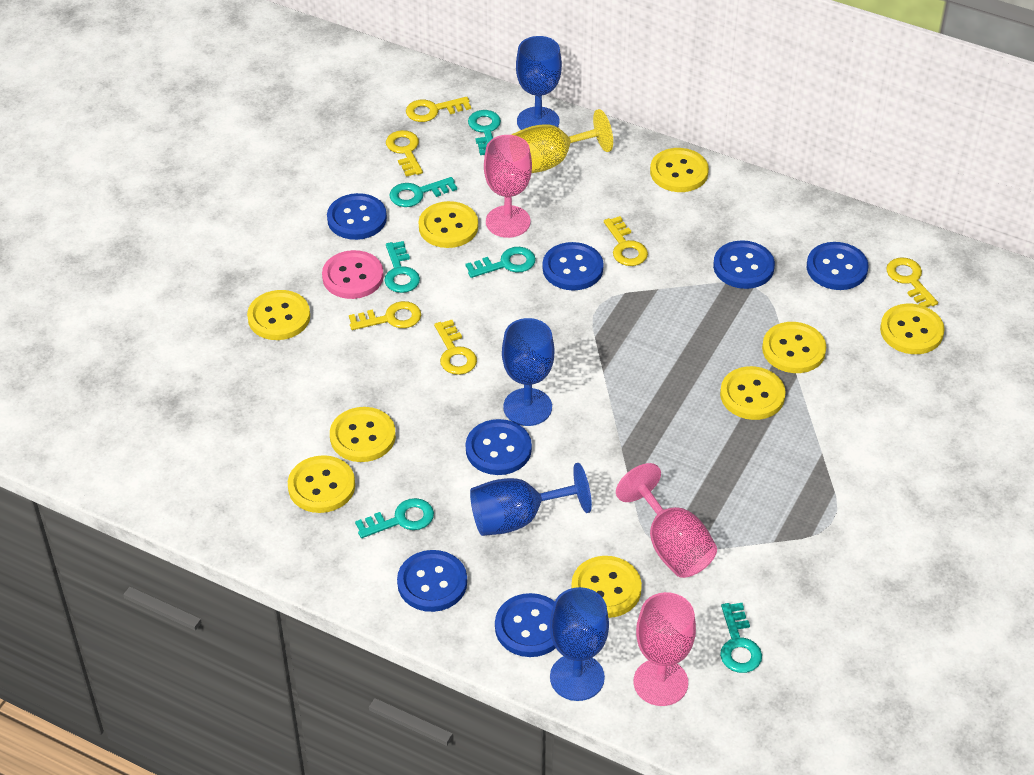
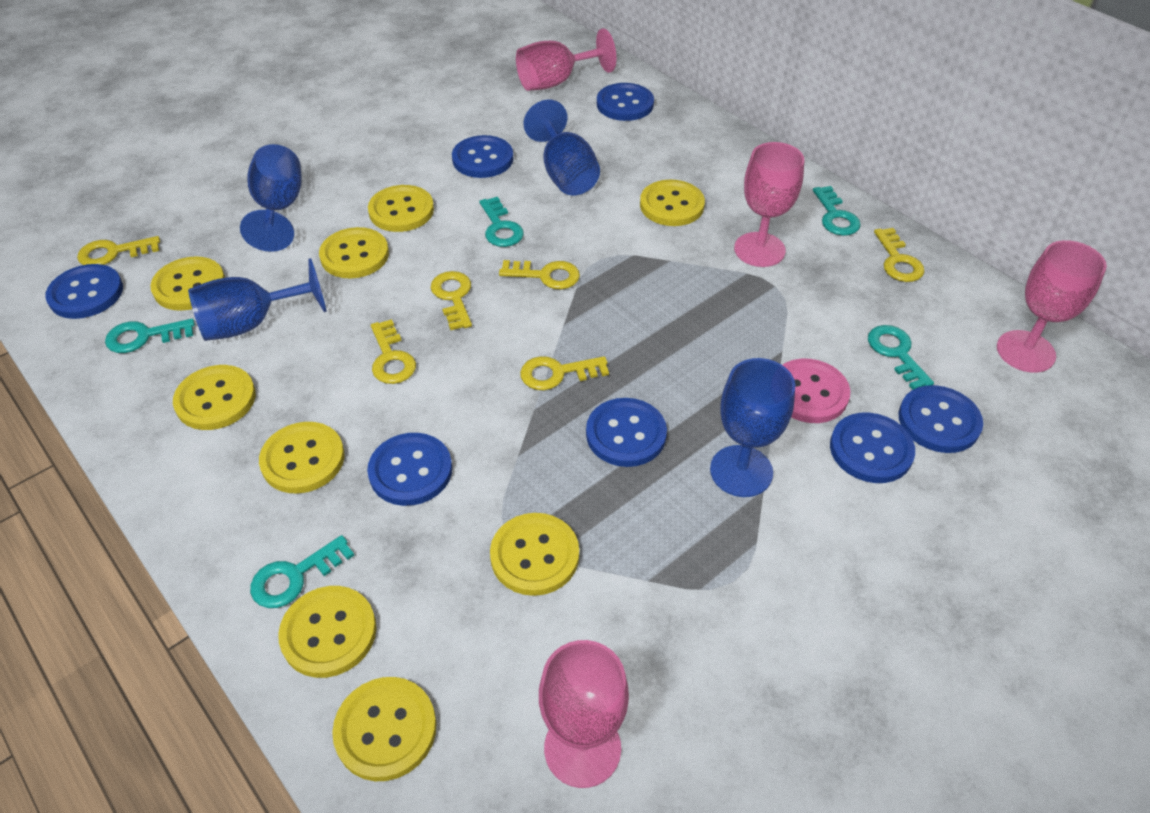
pink goblet: 3 -> 4
turquoise key: 6 -> 5
yellow goblet: 1 -> 0

